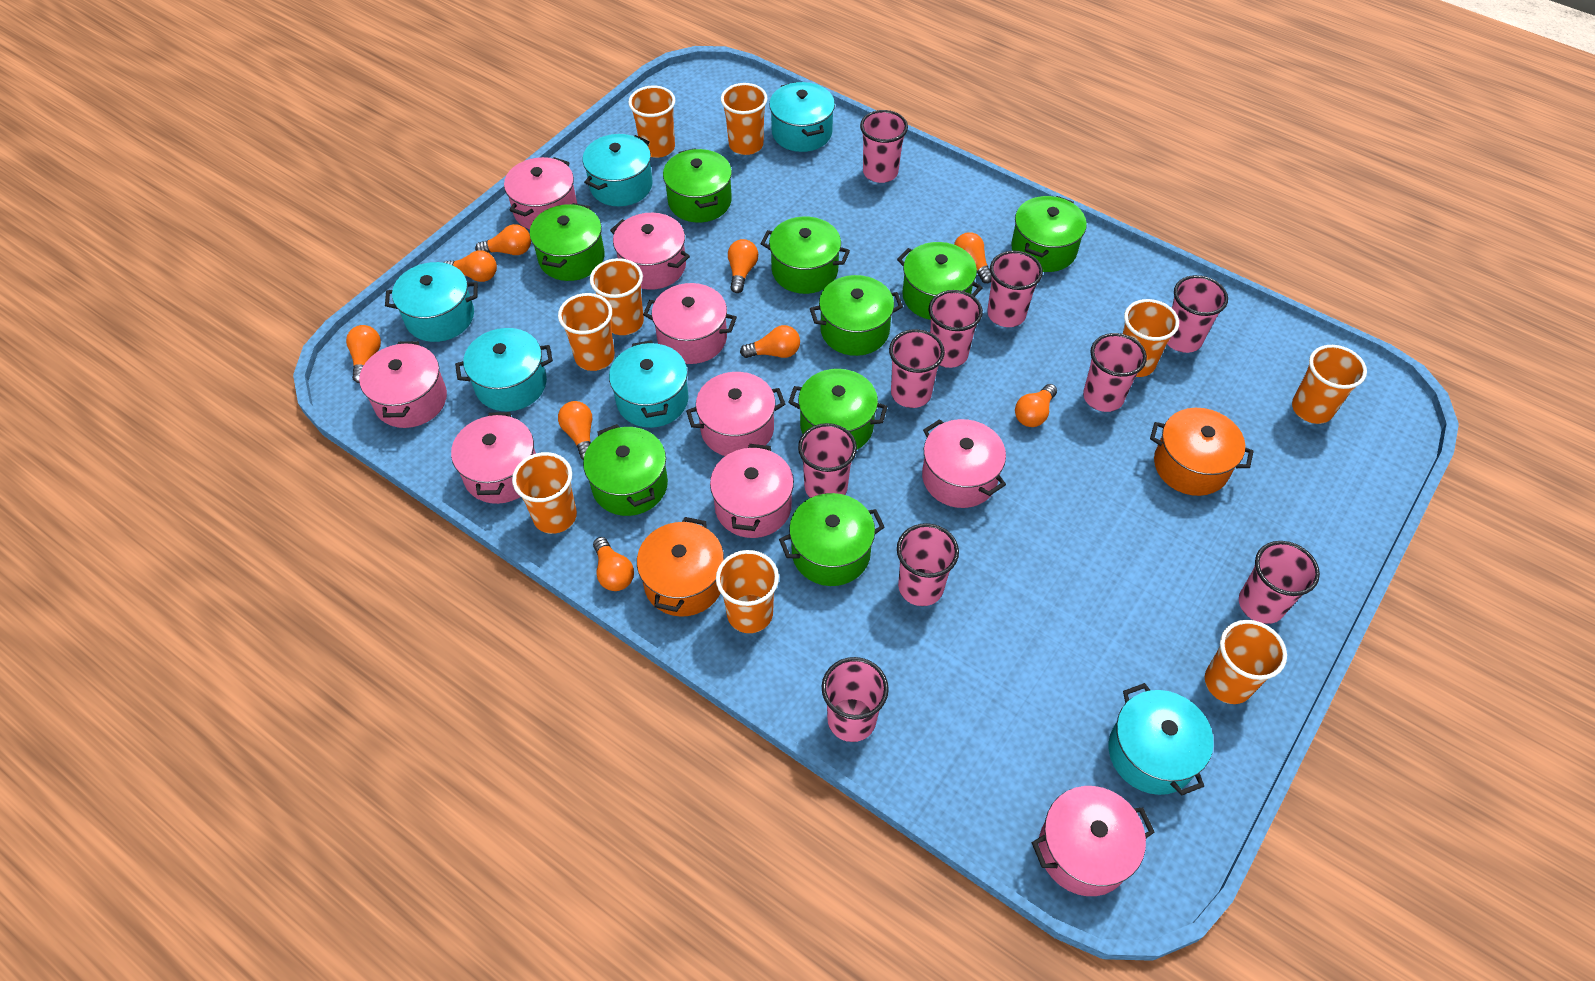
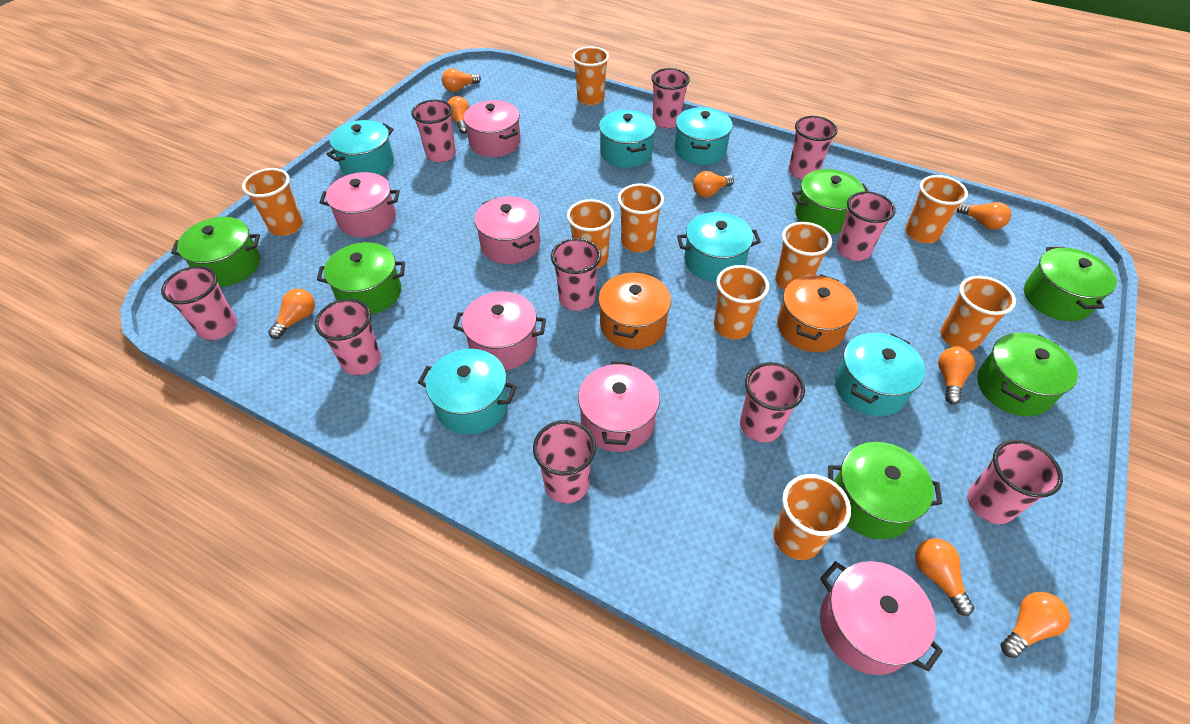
green pot: 9 -> 6
orange light bulb: 9 -> 8
pink pot: 9 -> 6

